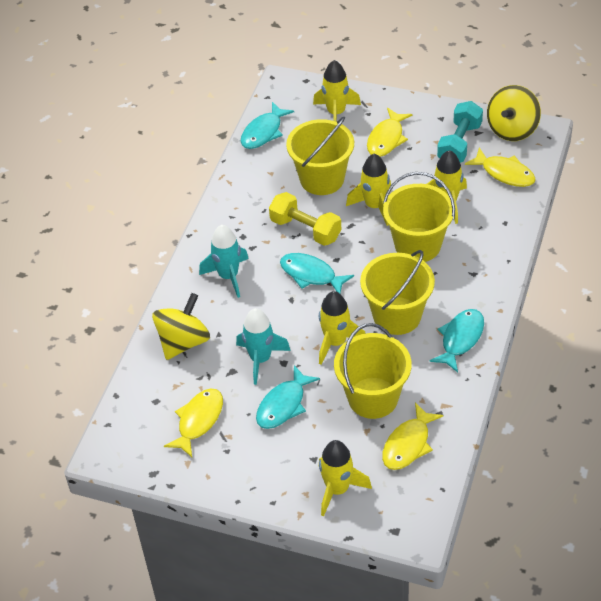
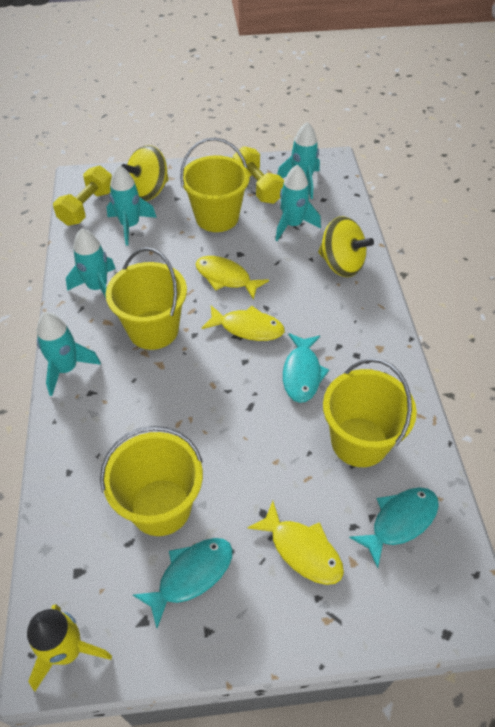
turquoise dumbbell: 1 -> 0
turquoise fish: 4 -> 3
turquoise rocket: 2 -> 5
yellow dumbbell: 1 -> 2
yellow fish: 4 -> 3
yellow rocket: 5 -> 1

